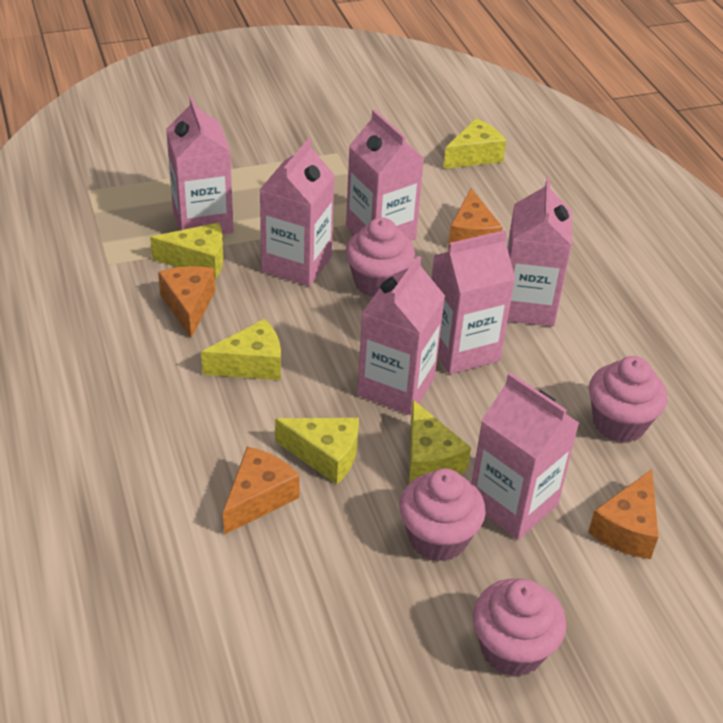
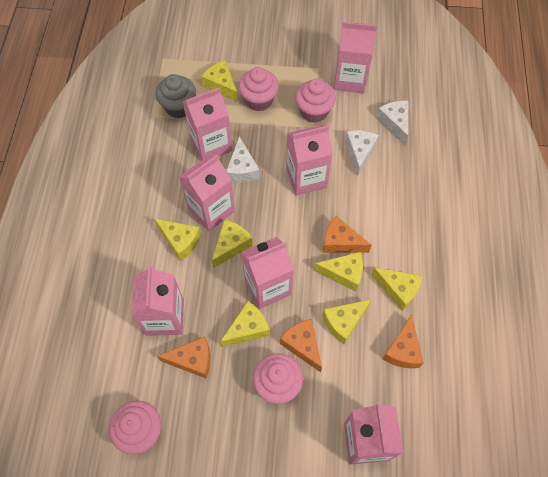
grey cupcake: 0 -> 1
white cheese: 0 -> 3
yellow cheese: 5 -> 7

